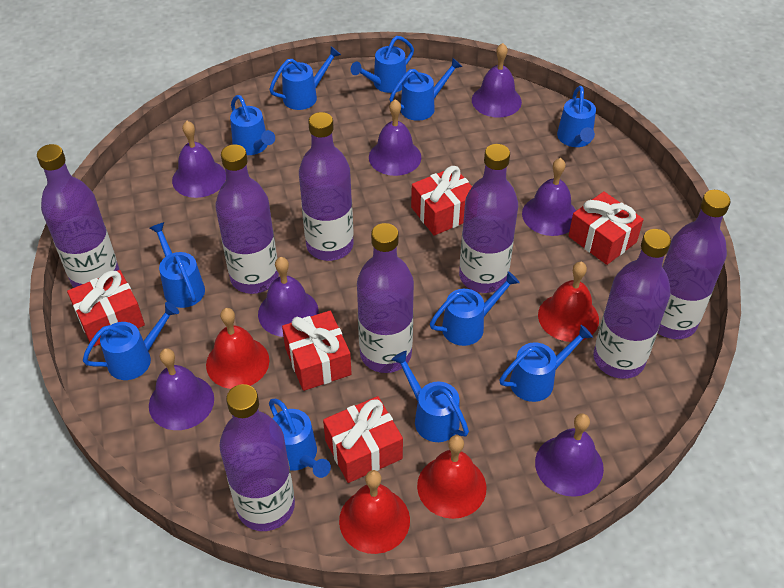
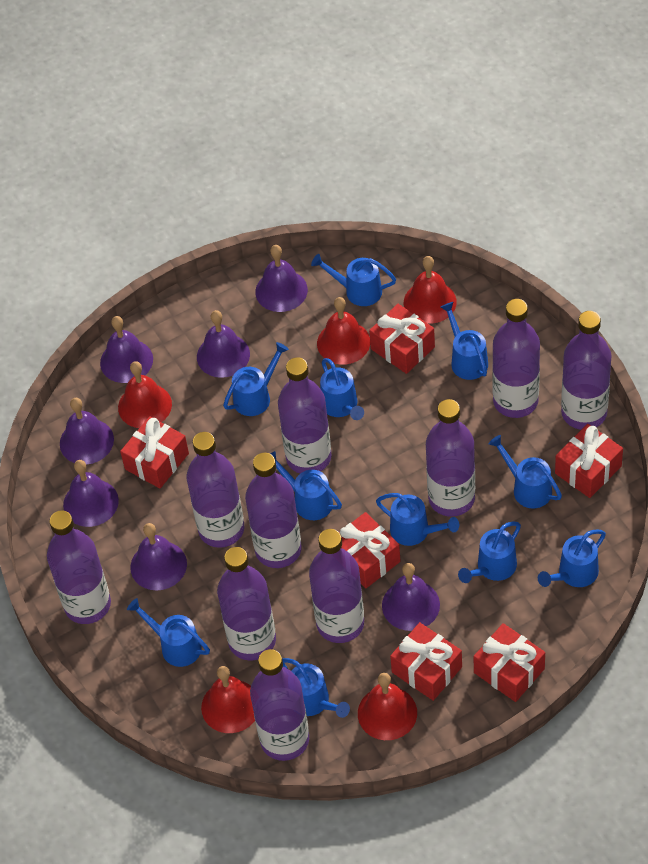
purple bottle: 8 -> 10
red bell: 4 -> 5
red gift: 5 -> 6

